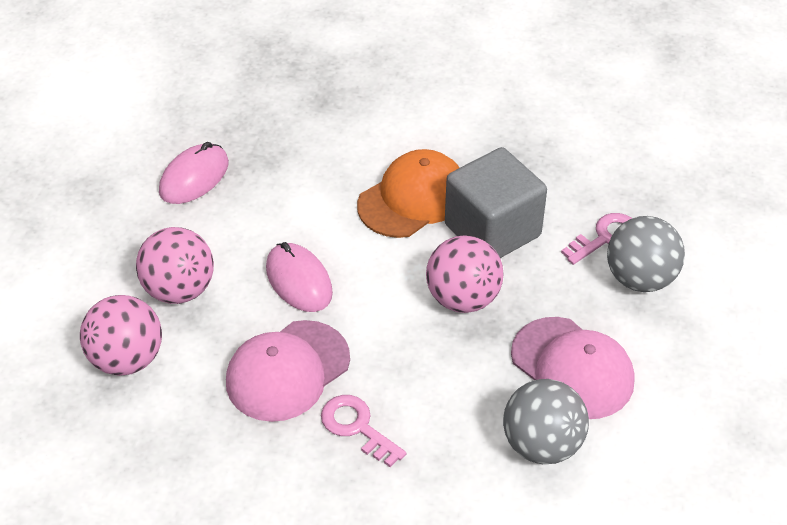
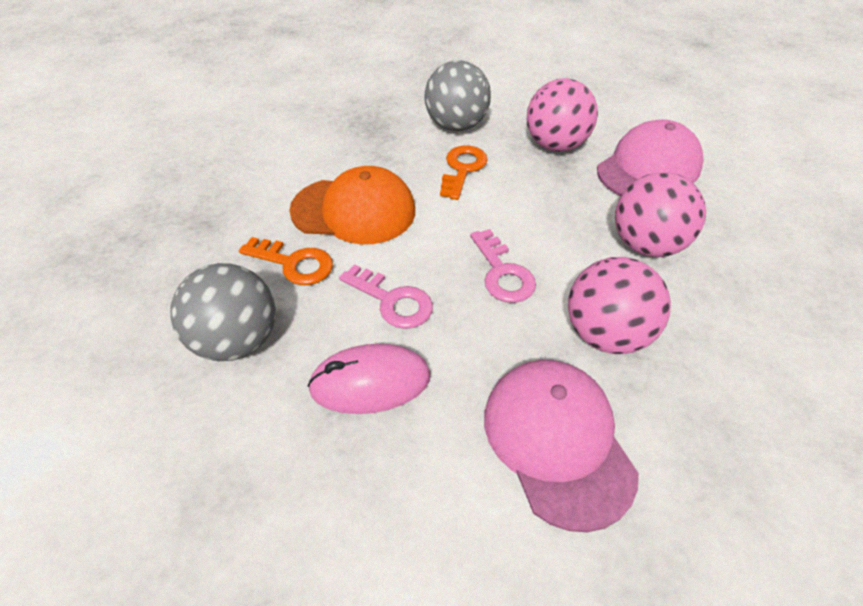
grey cube: 1 -> 0
orange key: 0 -> 2
pink mouse: 2 -> 1

